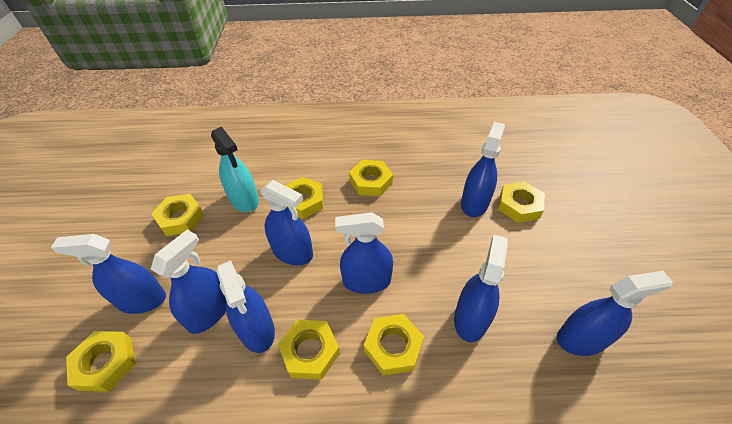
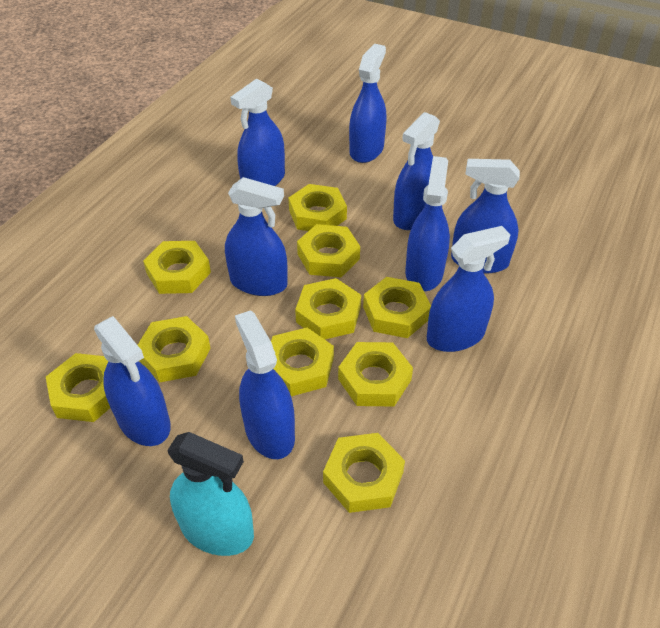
blue spray bottle: 8 -> 9
yellow nut: 7 -> 10

